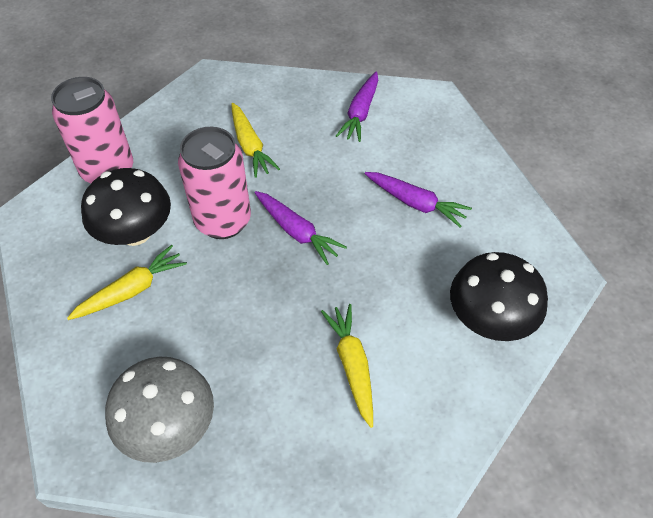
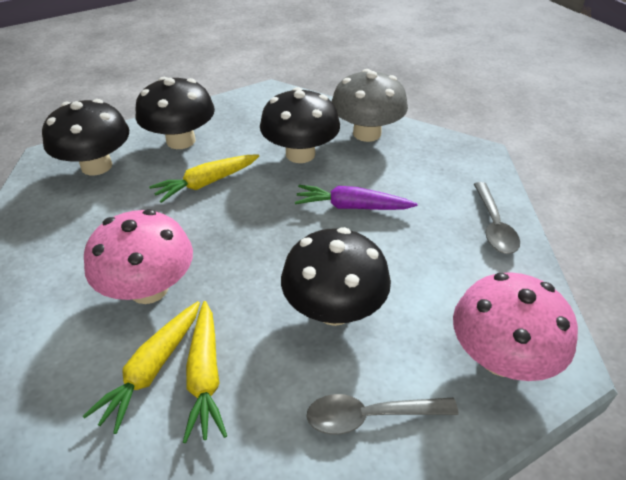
black mushroom: 2 -> 4
grey spoon: 0 -> 2
pink can: 2 -> 0
pink mushroom: 0 -> 2
purple carrot: 3 -> 1

